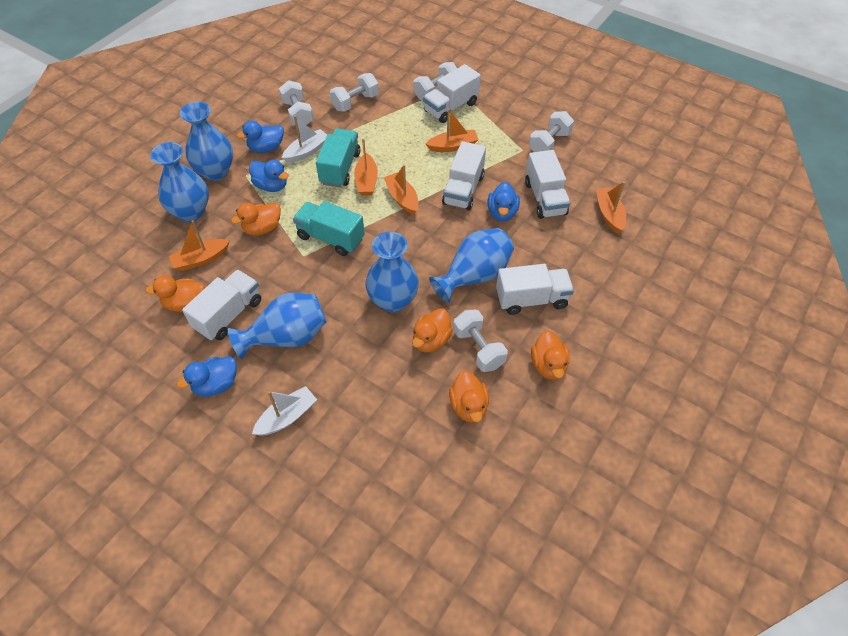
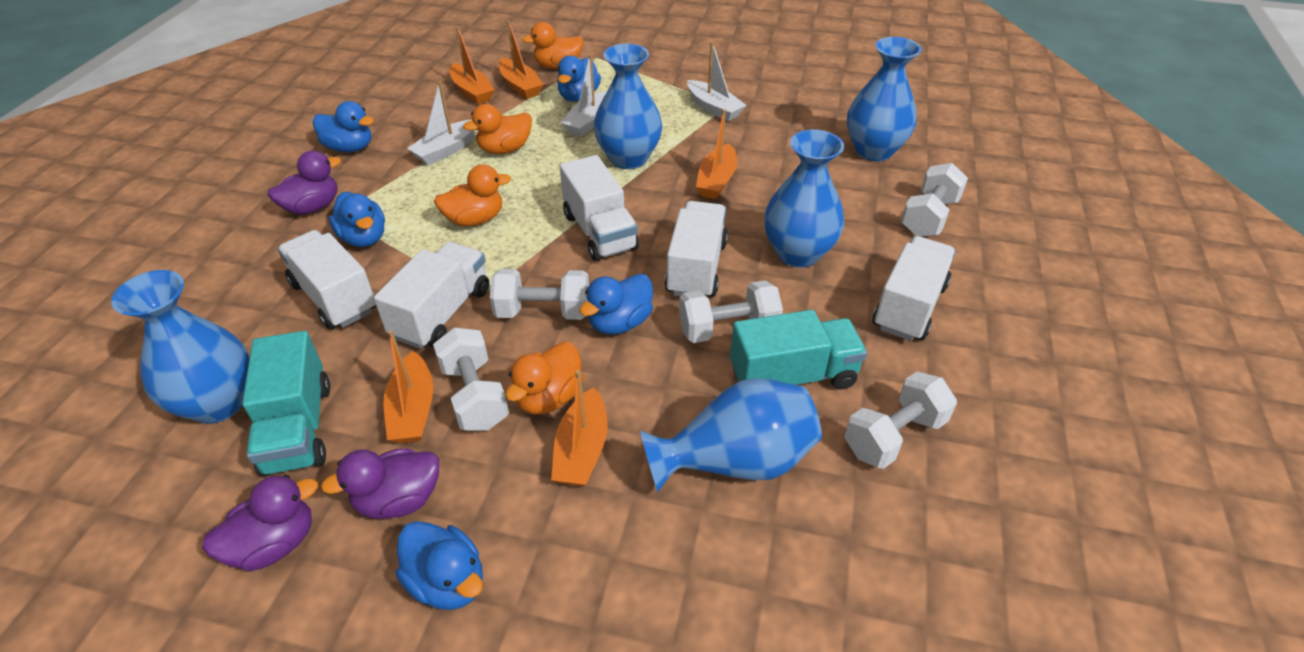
blue duck: 4 -> 5
orange duck: 5 -> 4
purple duck: 0 -> 3
white boat: 2 -> 3

